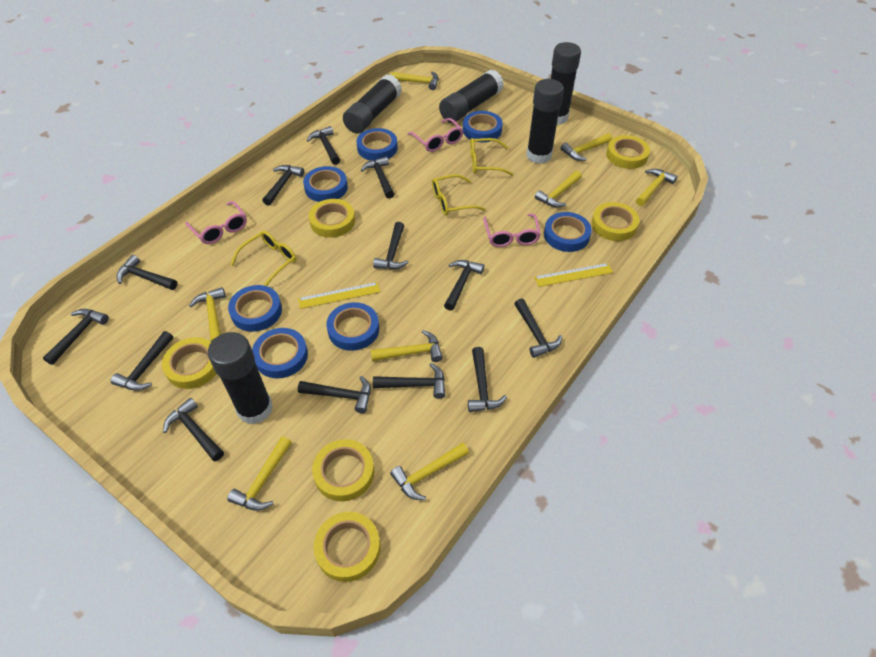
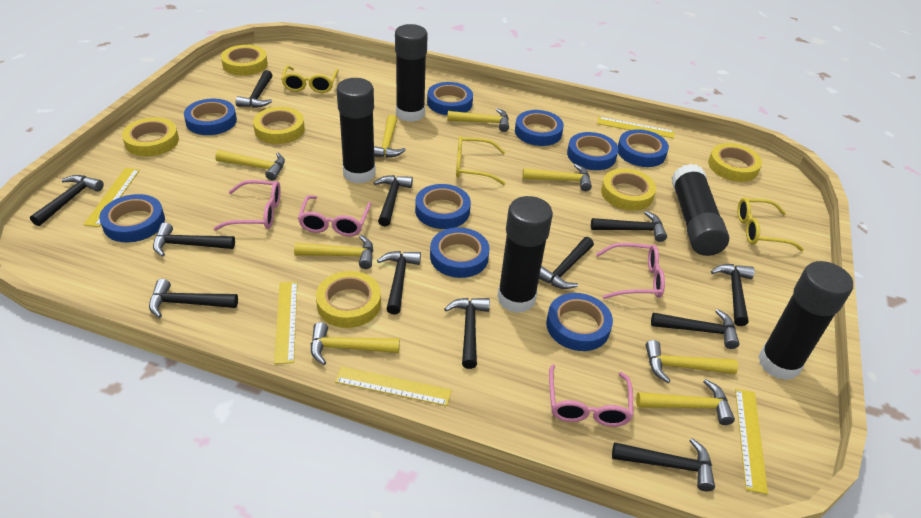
black hammer: 13 -> 12
blue tape: 7 -> 9
pink glasses: 3 -> 4
yellow ruler: 2 -> 5

